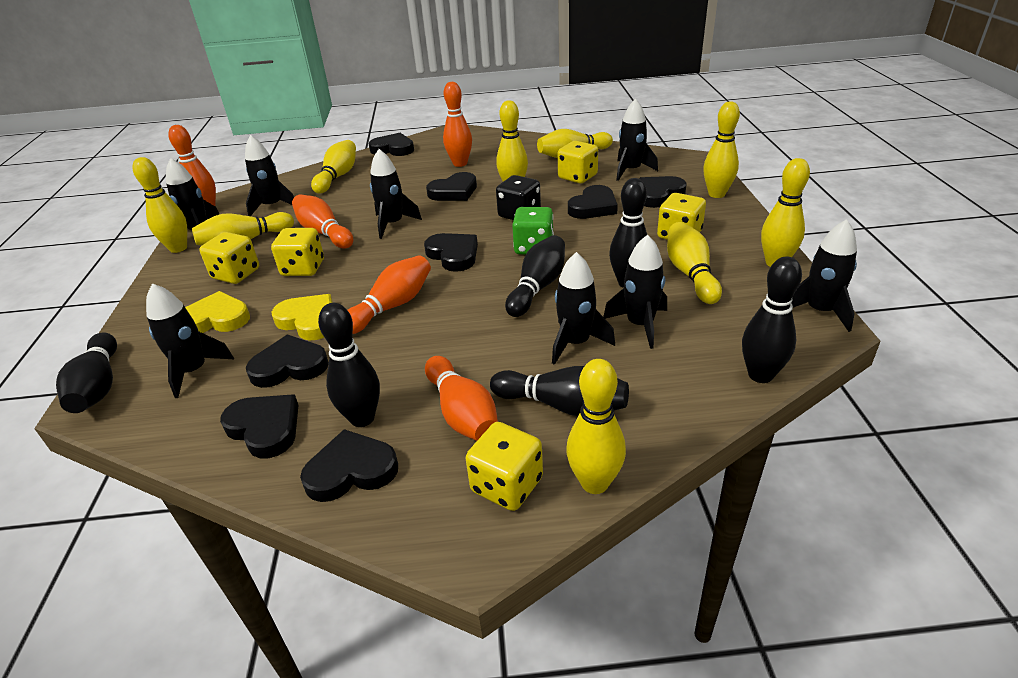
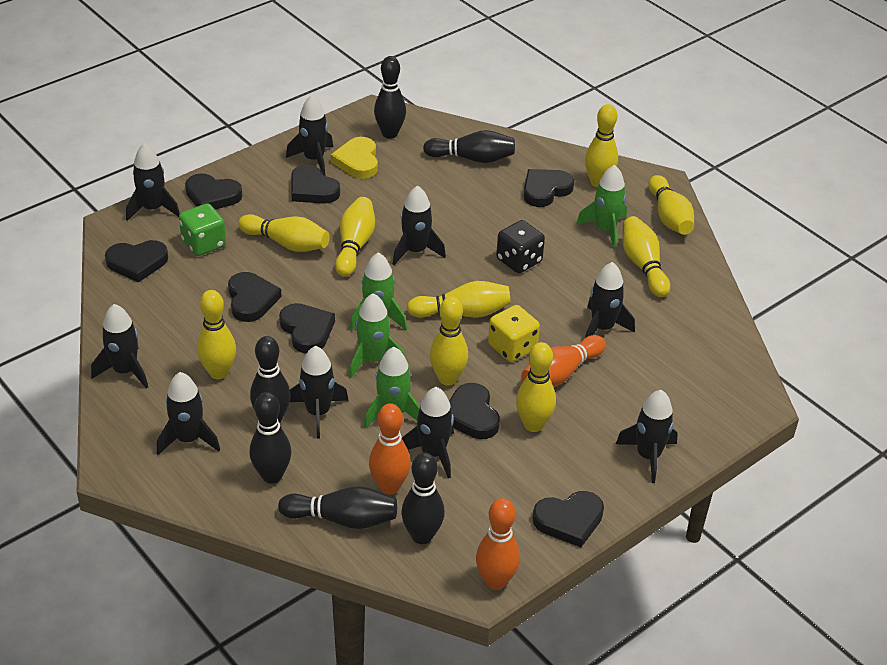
black rocket: 8 -> 9
green rocket: 0 -> 4
orange bowling pin: 5 -> 3
yellow dice: 5 -> 1
yellow heart: 2 -> 1

